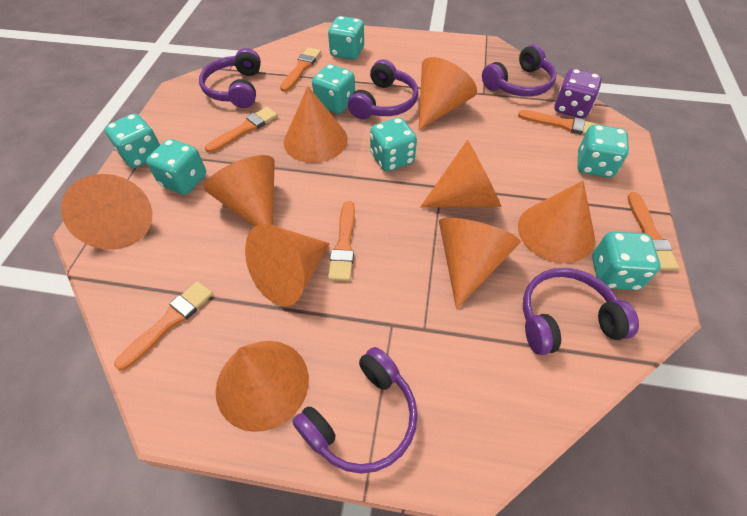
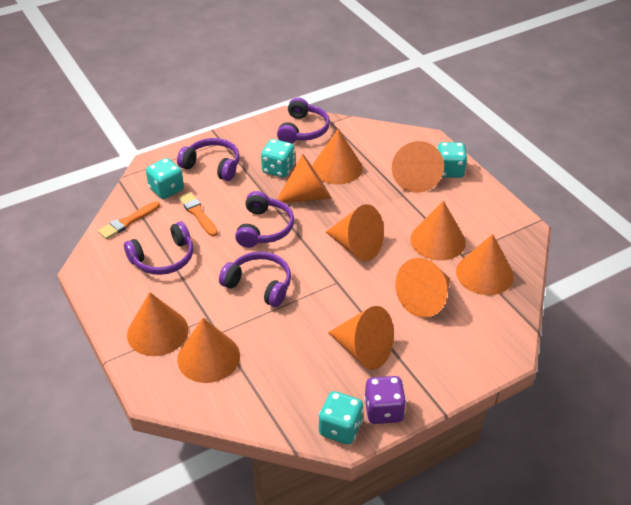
orange brush: 6 -> 2
orange cone: 9 -> 10
turquoise dice: 7 -> 4

